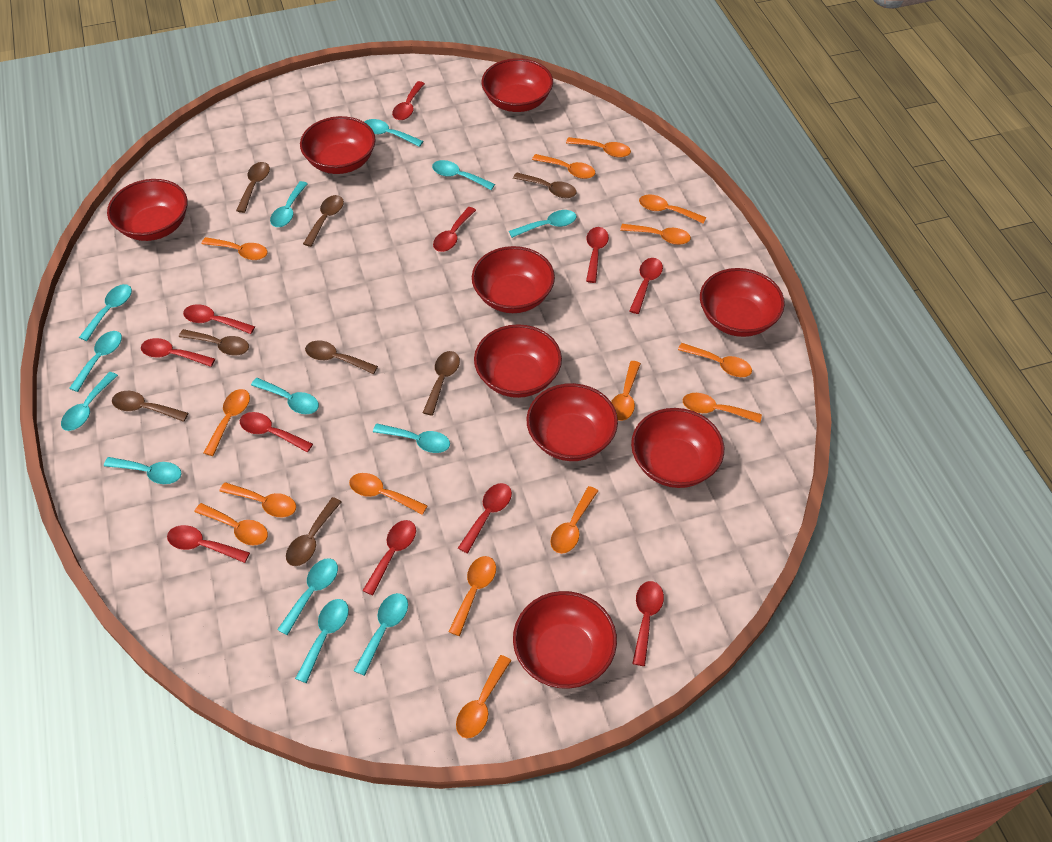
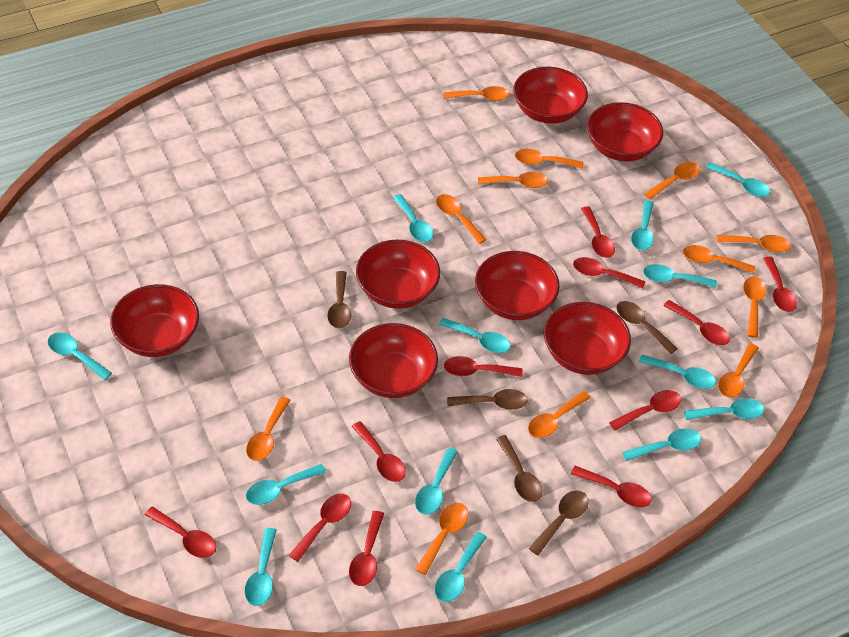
brown spoon: 8 -> 5
orange spoon: 15 -> 12
red bowl: 9 -> 7

